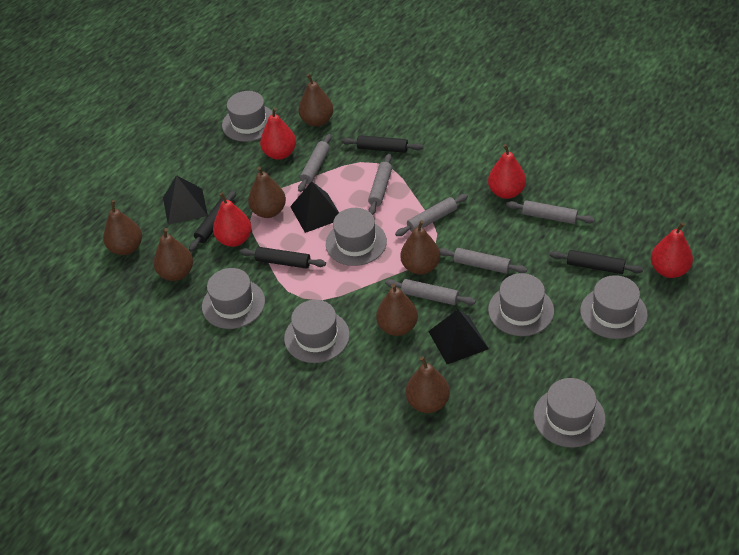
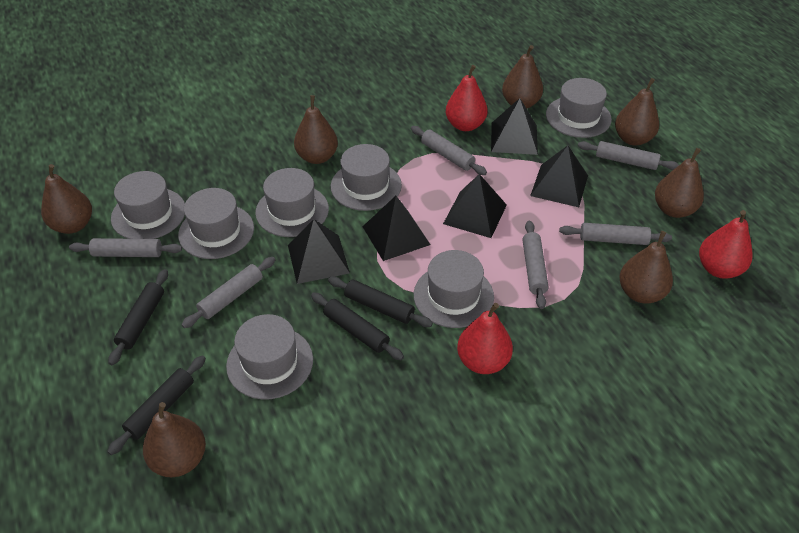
black pyramid: 3 -> 5
red pear: 4 -> 3

